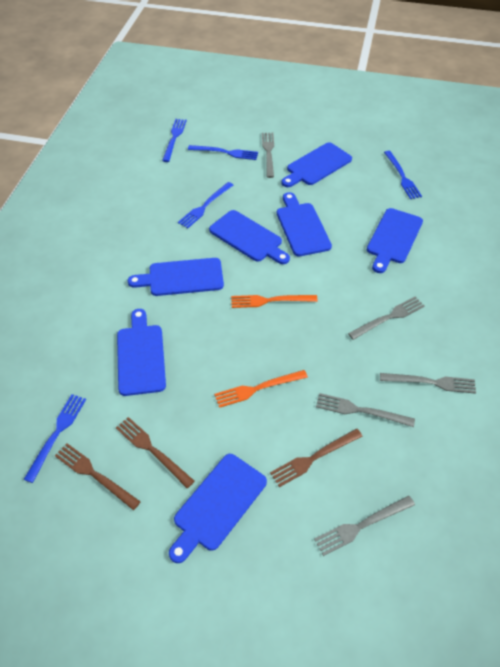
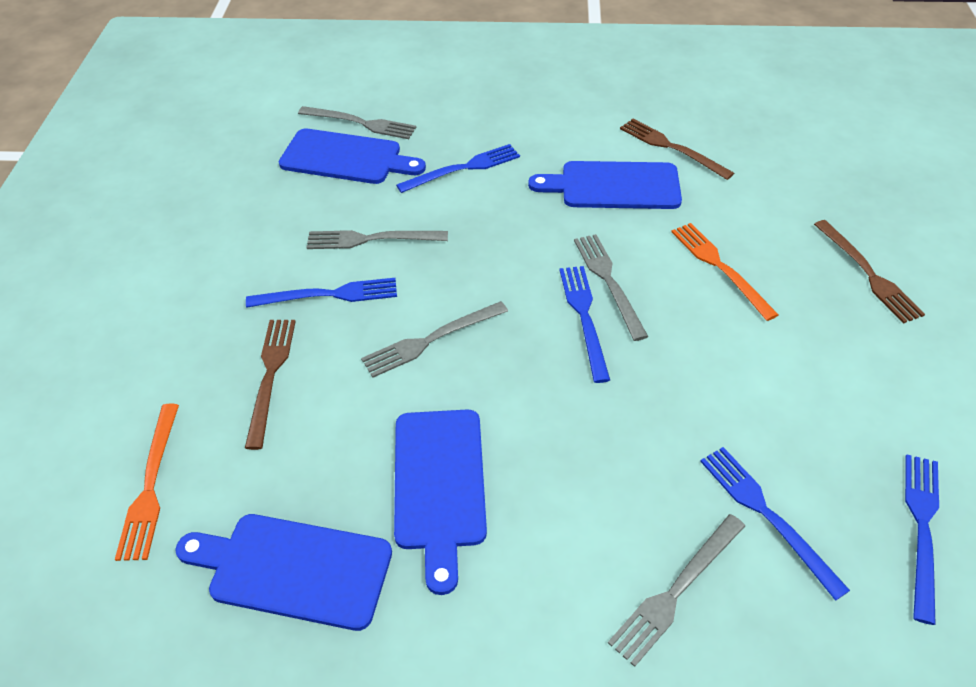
blue cutting board: 7 -> 4

